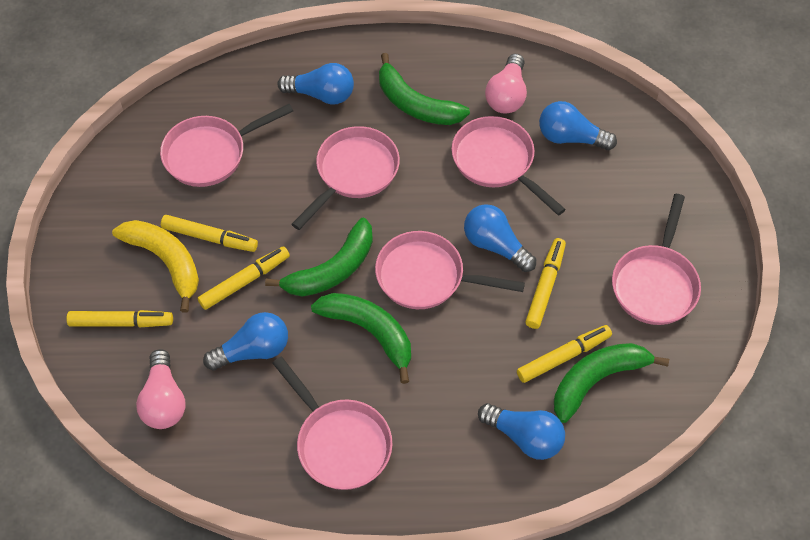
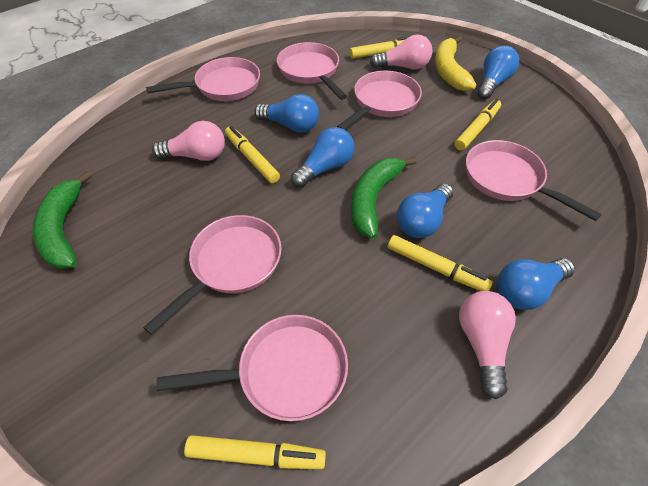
green banana: 4 -> 2
pink light bulb: 2 -> 3

